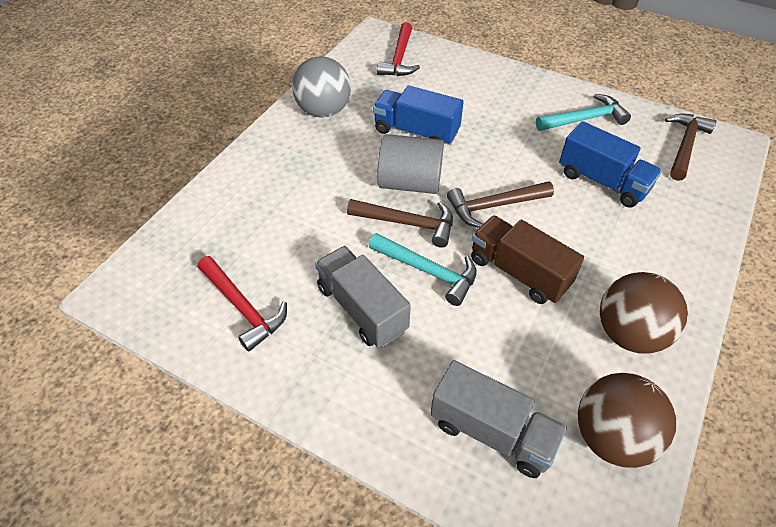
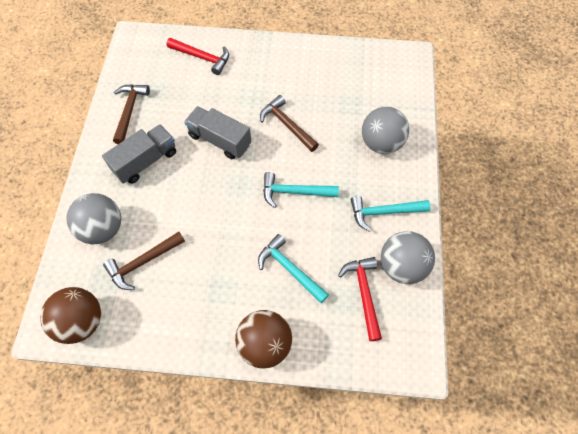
blue truck: 2 -> 0
brown truck: 1 -> 0
grey ball: 1 -> 3
grey cylinder: 1 -> 0
turquoise hammer: 2 -> 3

